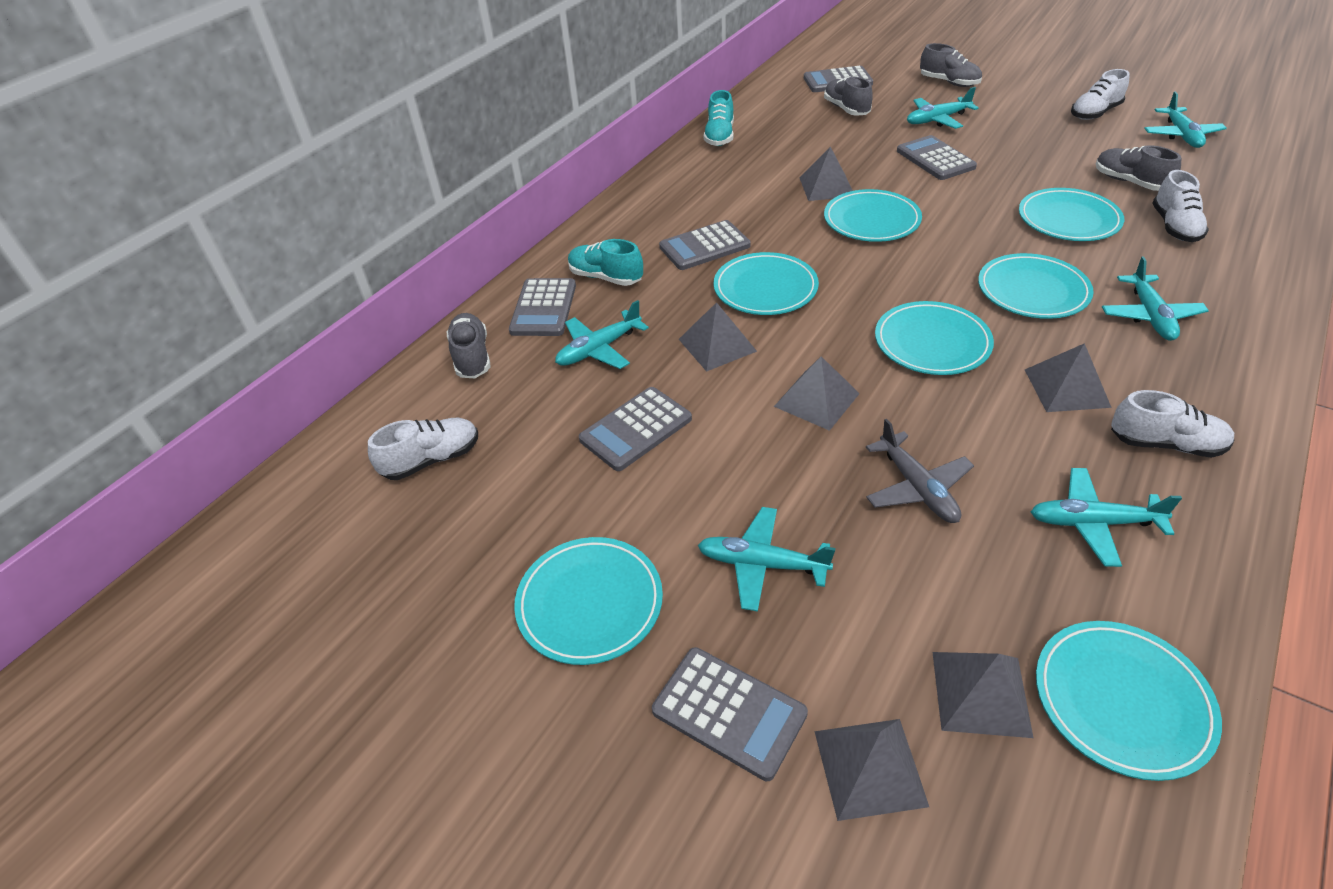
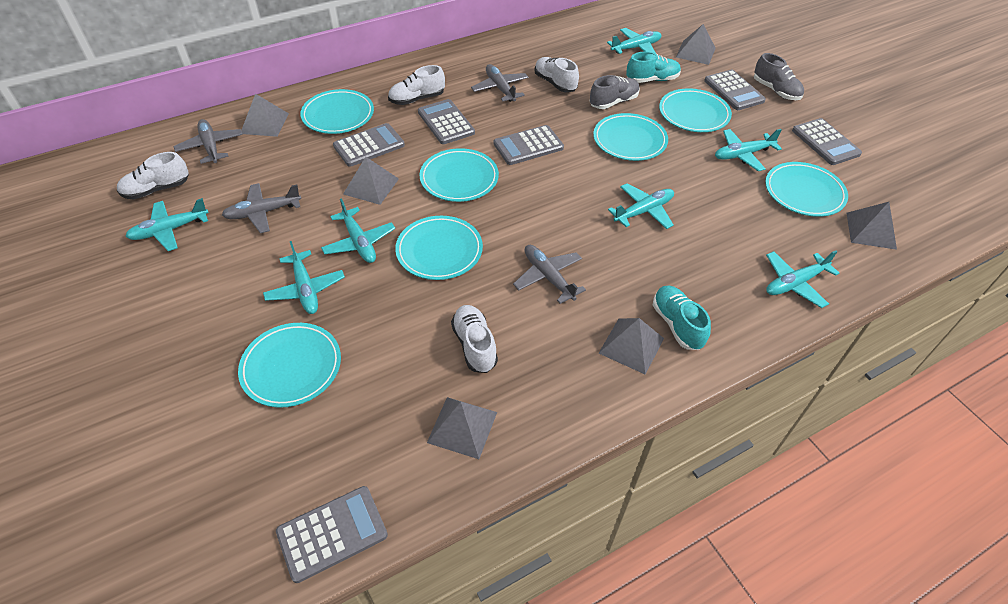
grey plane: 1 -> 4
grey shoe: 4 -> 2
turquoise plane: 6 -> 7

